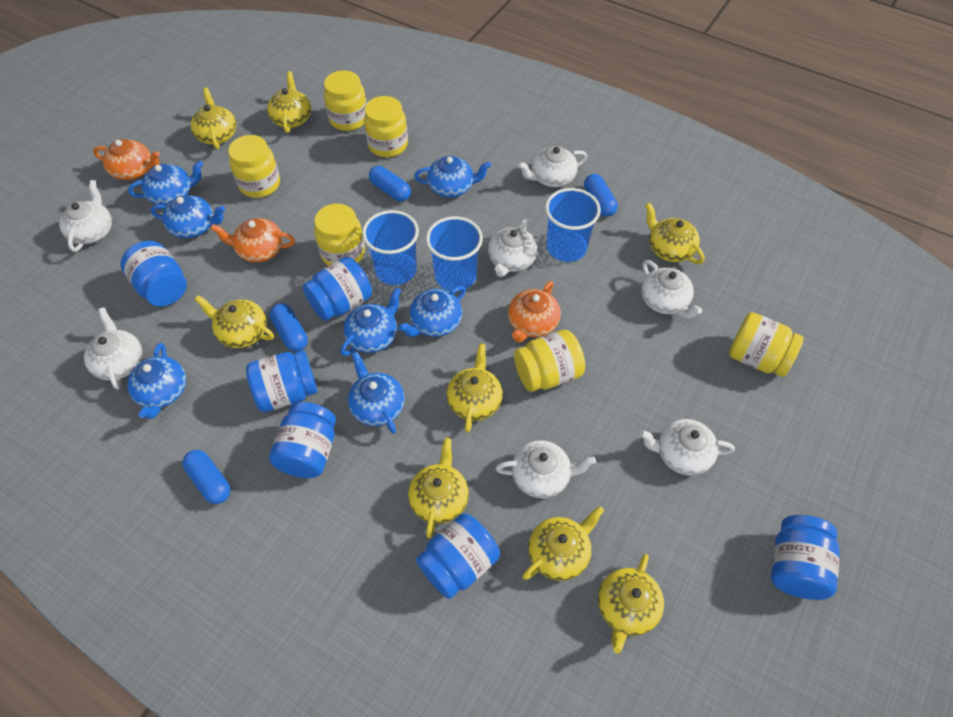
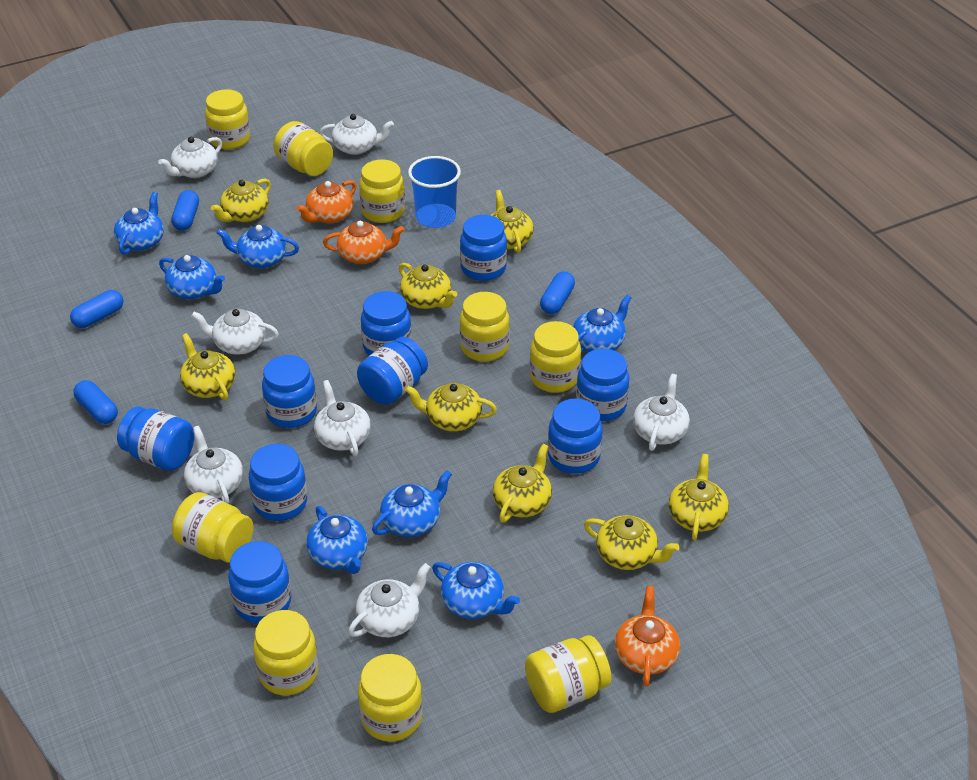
blue cup: 3 -> 1
blue jar: 6 -> 9
yellow jar: 6 -> 9

